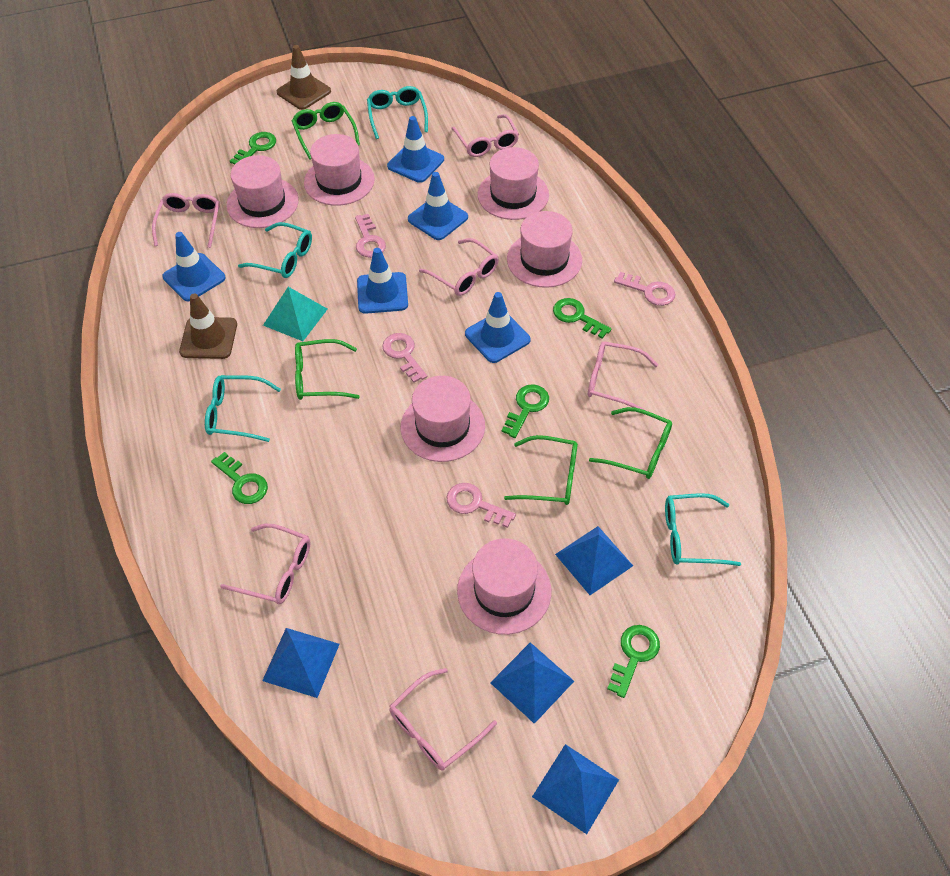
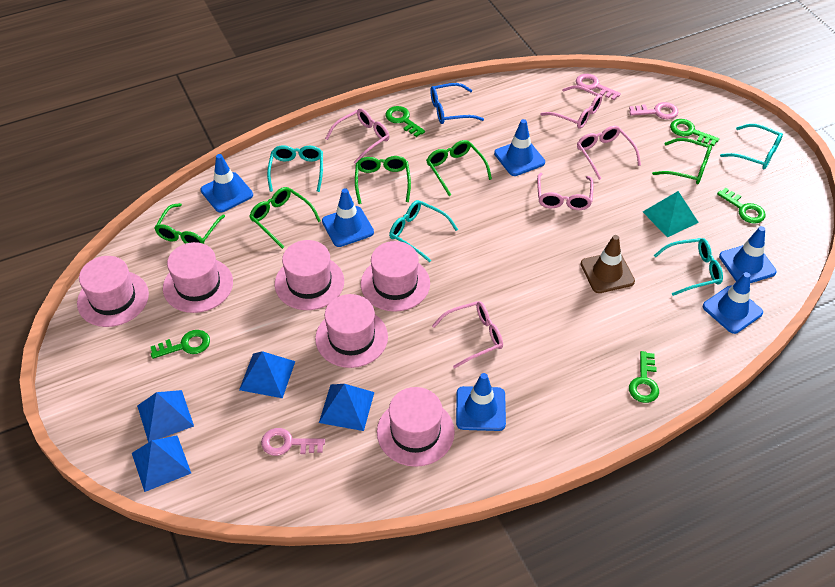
blue glasses: 0 -> 1
blue traffic cone: 5 -> 6
brown traffic cone: 2 -> 1
green glasses: 4 -> 5
pink glasses: 6 -> 5
pink key: 4 -> 3

